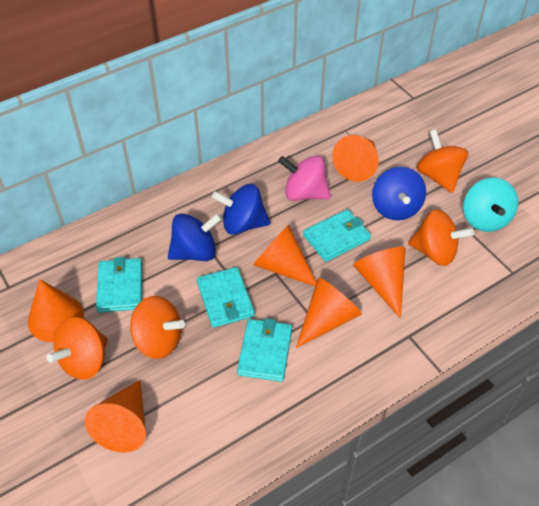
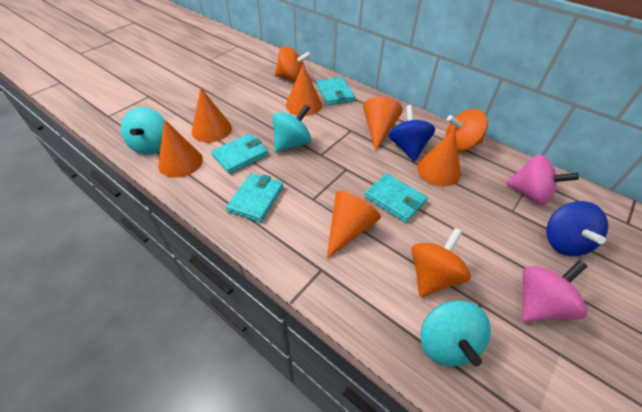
blue spinning top: 3 -> 2
orange spinning top: 4 -> 3
pink spinning top: 1 -> 2
turquoise spinning top: 1 -> 3

